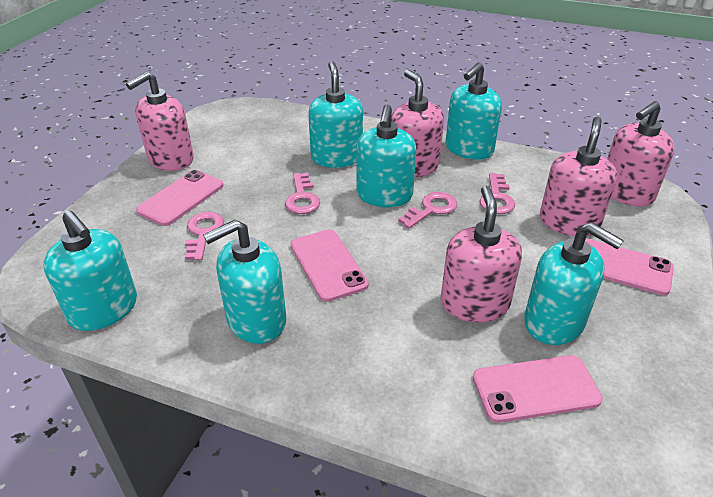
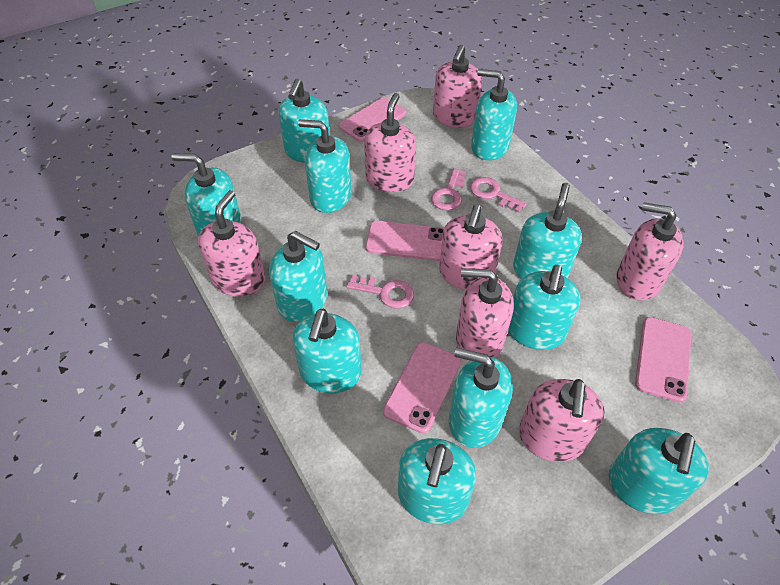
pink key: 4 -> 3
pink soap dispenser: 5 -> 7
turquoise soap dispenser: 6 -> 11

